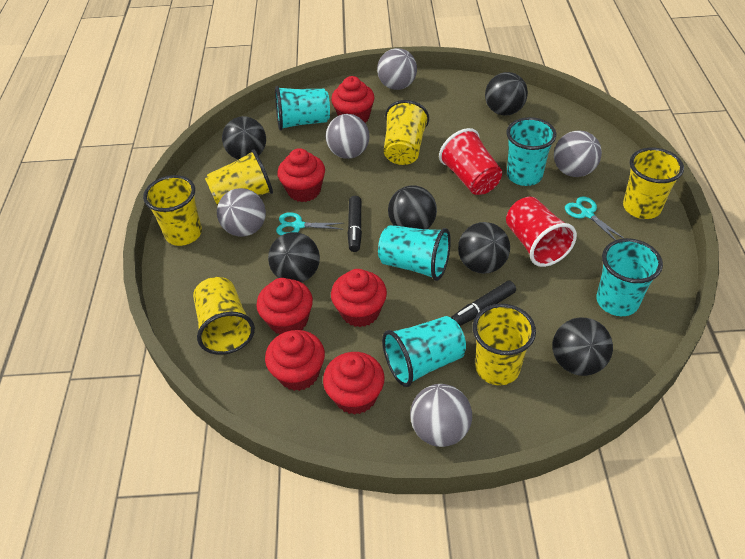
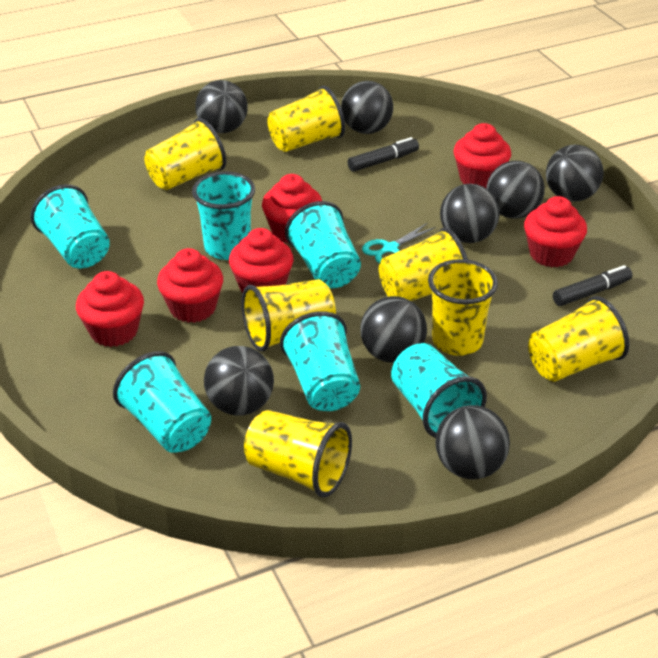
black ball: 6 -> 8
grey ball: 5 -> 0
red cup: 2 -> 0
turquoise cup: 5 -> 6
turquoise scissors: 2 -> 1
yellow cup: 6 -> 7

